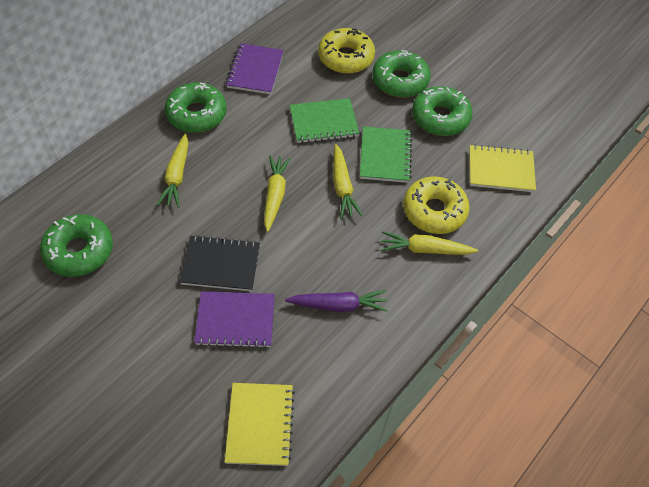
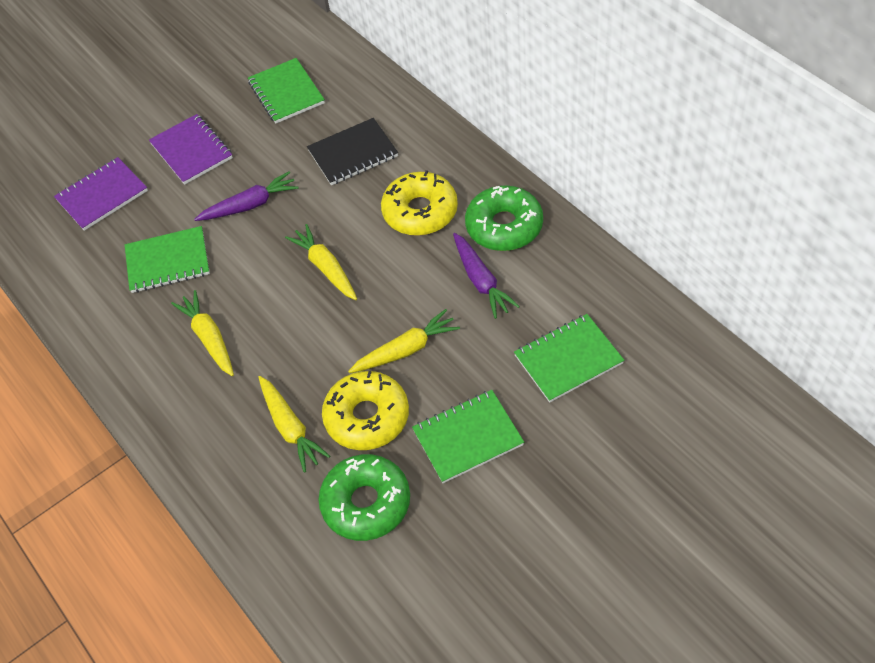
green donut: 4 -> 2
green notebook: 2 -> 4
purple carrot: 1 -> 2
yellow notebook: 2 -> 0

